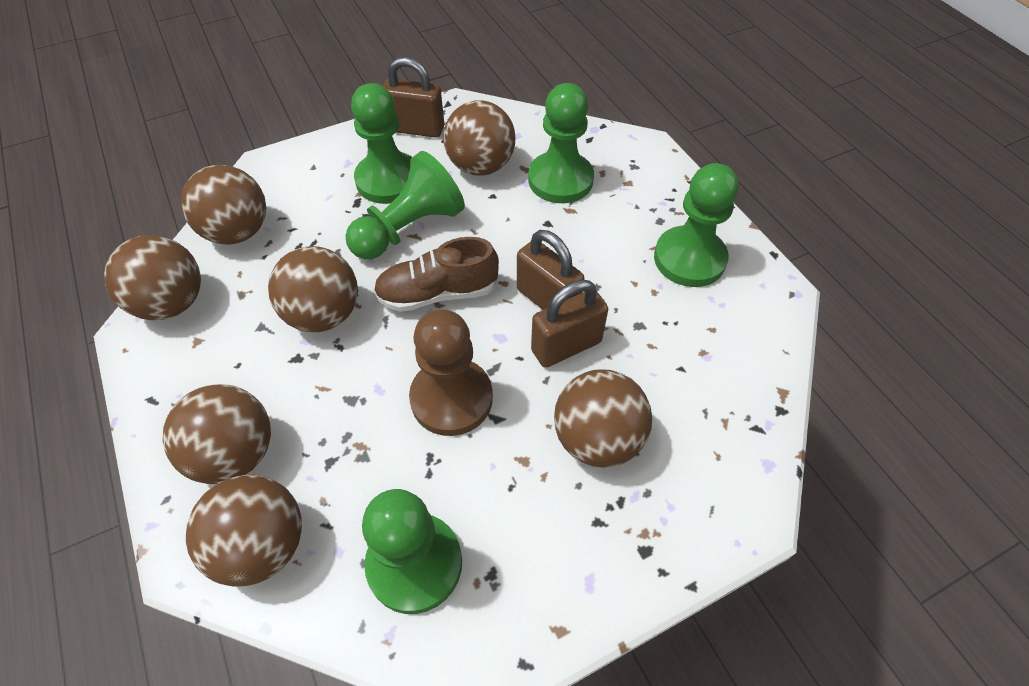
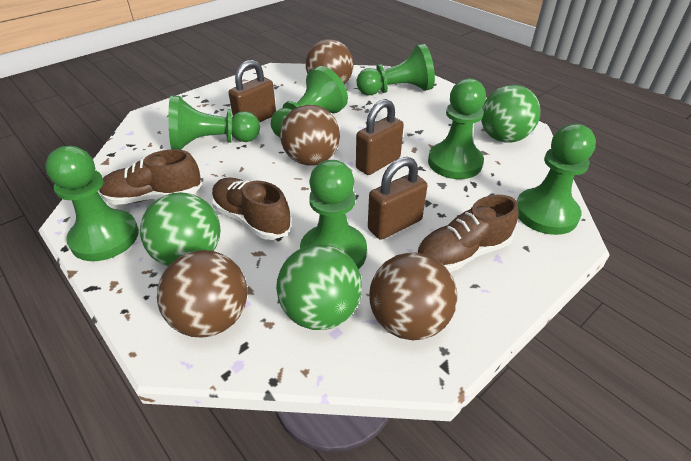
brown ball: 7 -> 4
brown pawn: 1 -> 0
brown shoe: 1 -> 3
green ball: 0 -> 3
green pawn: 5 -> 7

